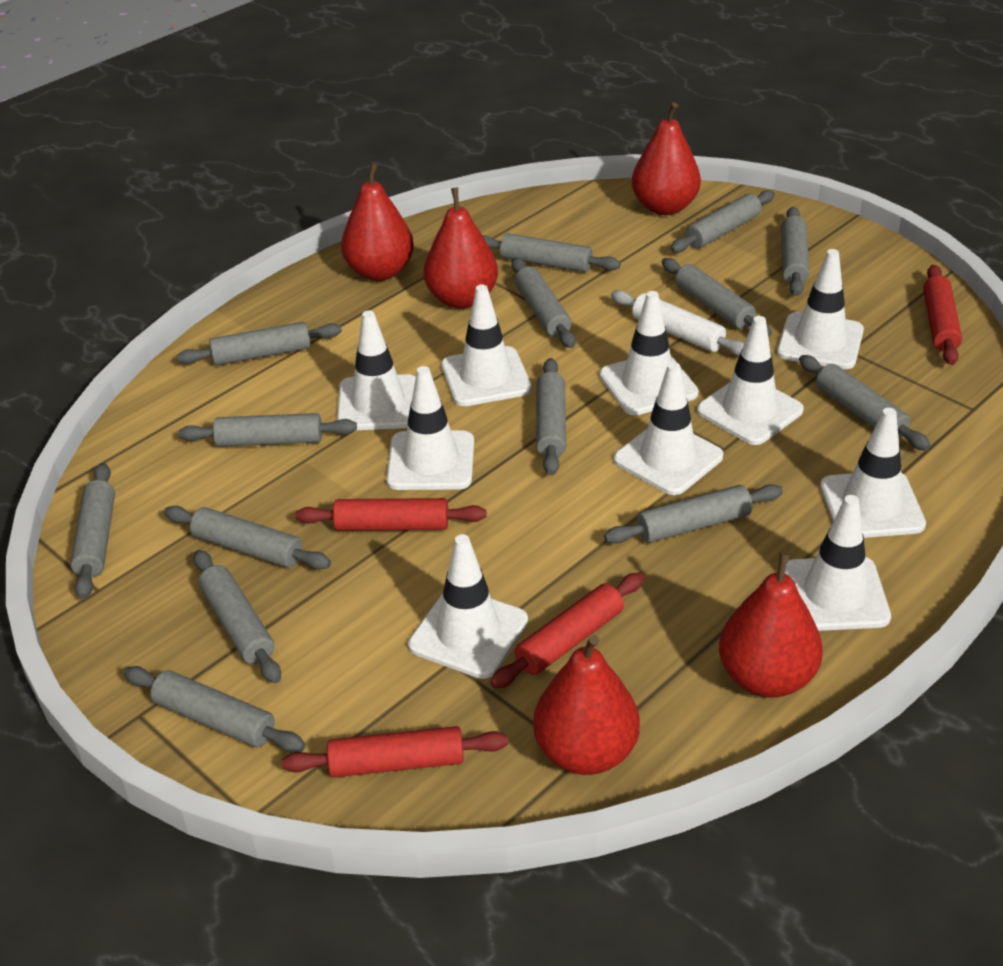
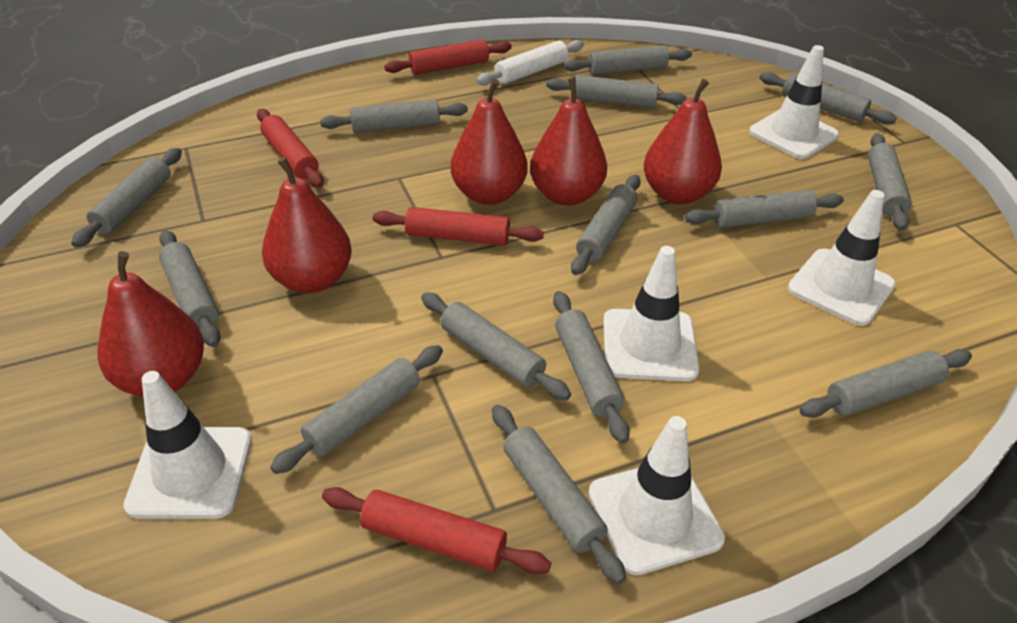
white traffic cone: 10 -> 5

